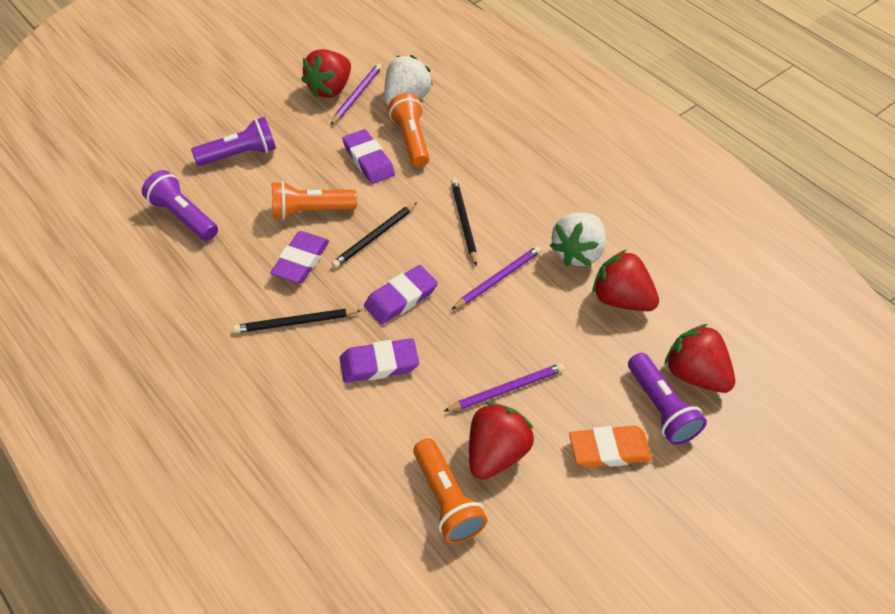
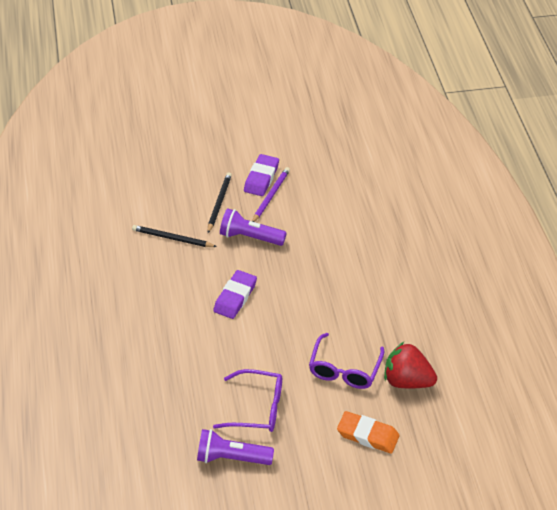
black pencil: 3 -> 2
orange flashlight: 3 -> 0
purple eraser: 4 -> 2
purple flashlight: 3 -> 2
purple glasses: 0 -> 2
purple pencil: 3 -> 1
red strawberry: 4 -> 1
white strawberry: 2 -> 0

